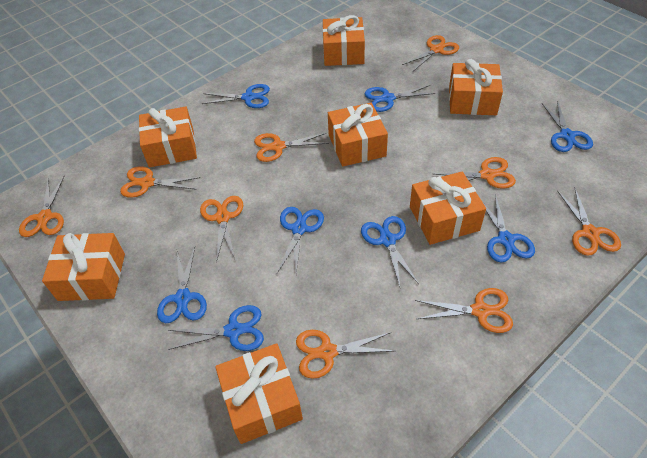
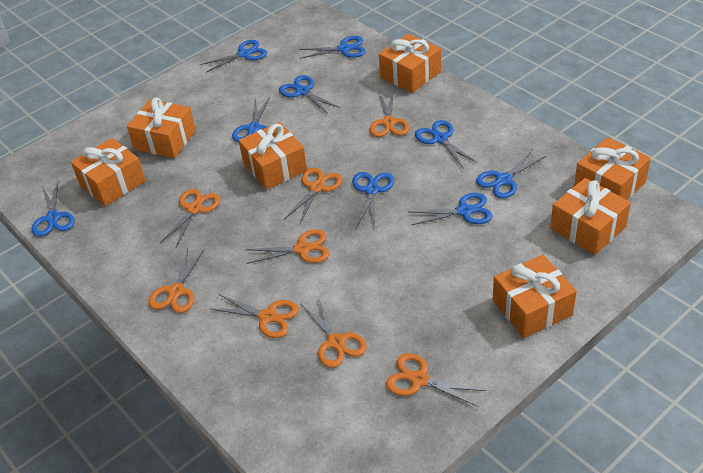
blue scissors: 8 -> 9
orange scissors: 9 -> 8

